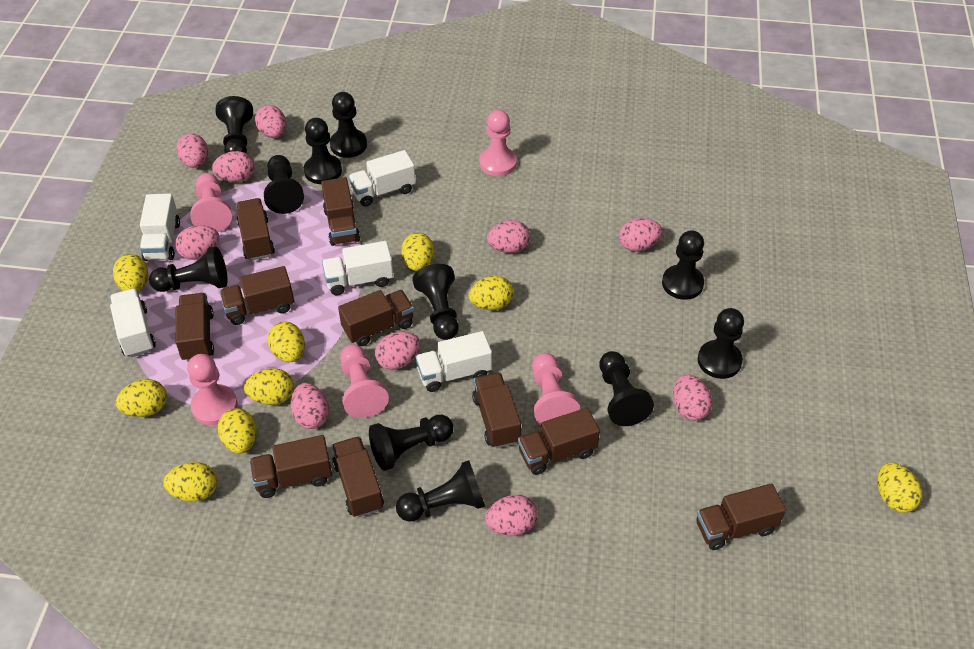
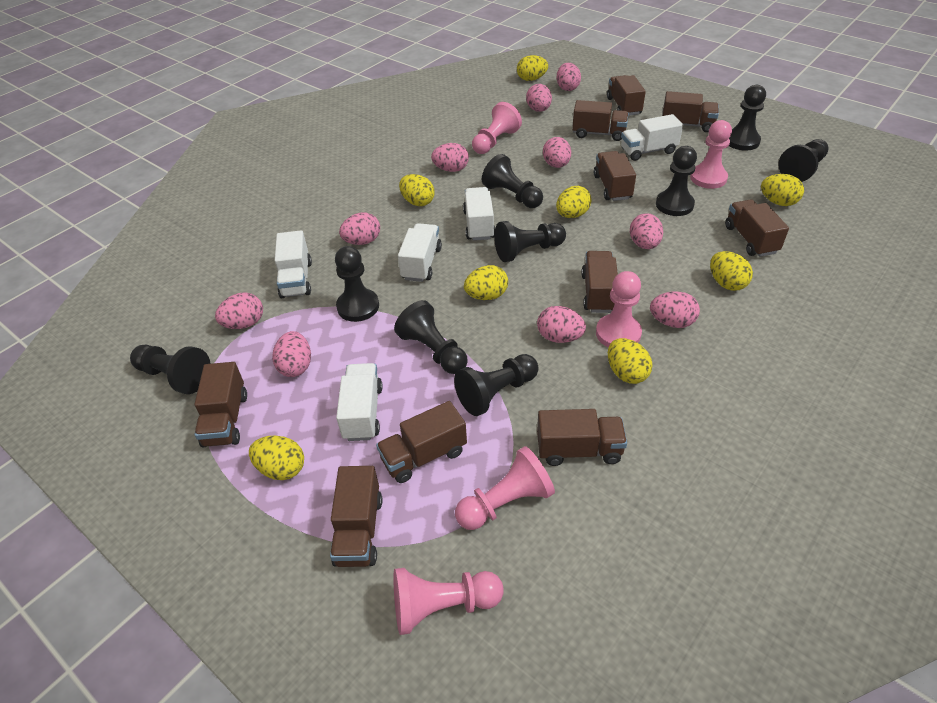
black pawn: 11 -> 9
yellow egg: 9 -> 8

